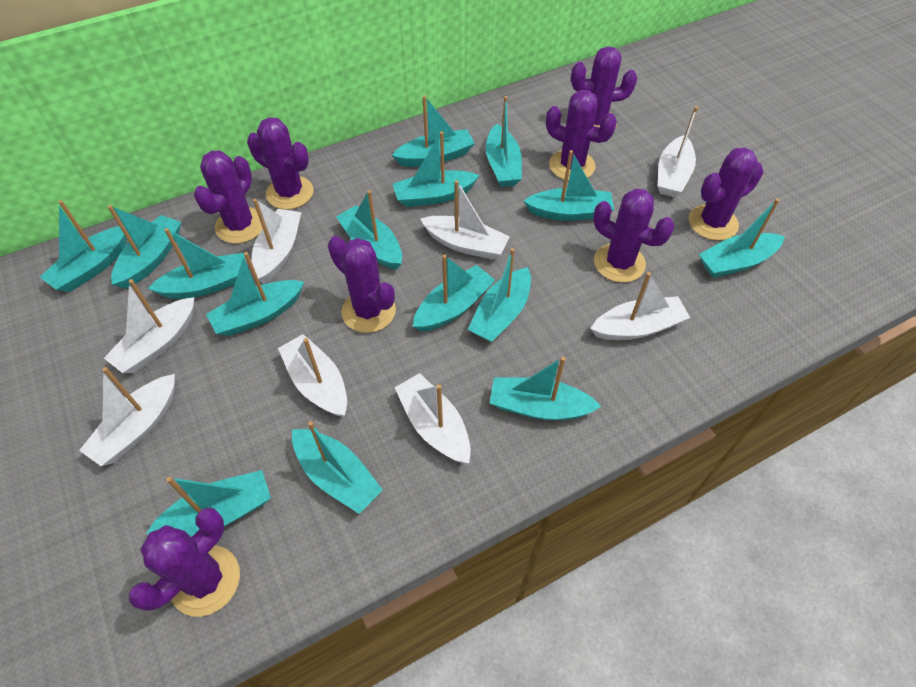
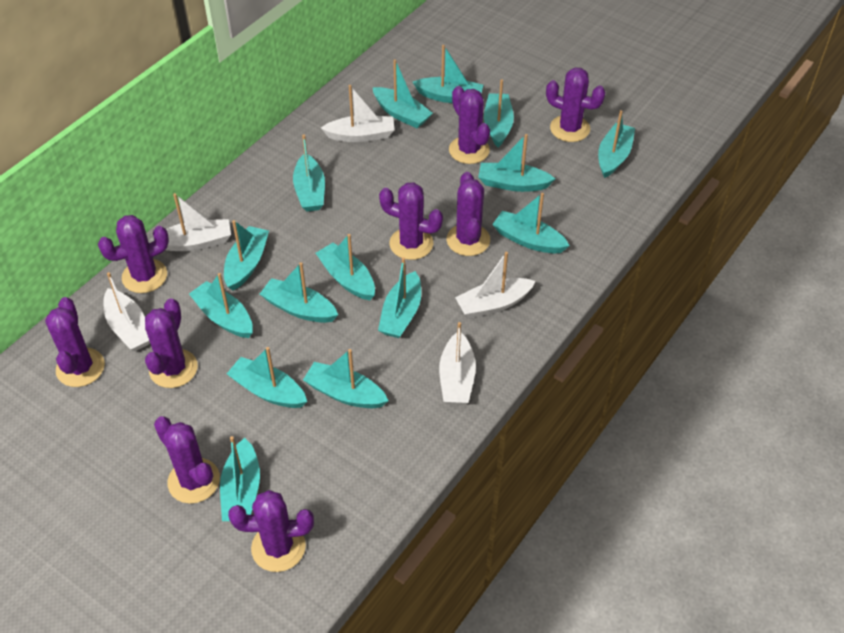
purple cactus: 8 -> 9
white boat: 8 -> 5

